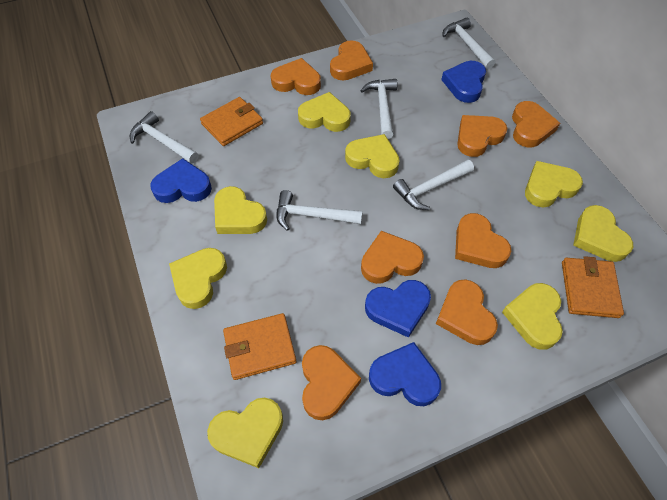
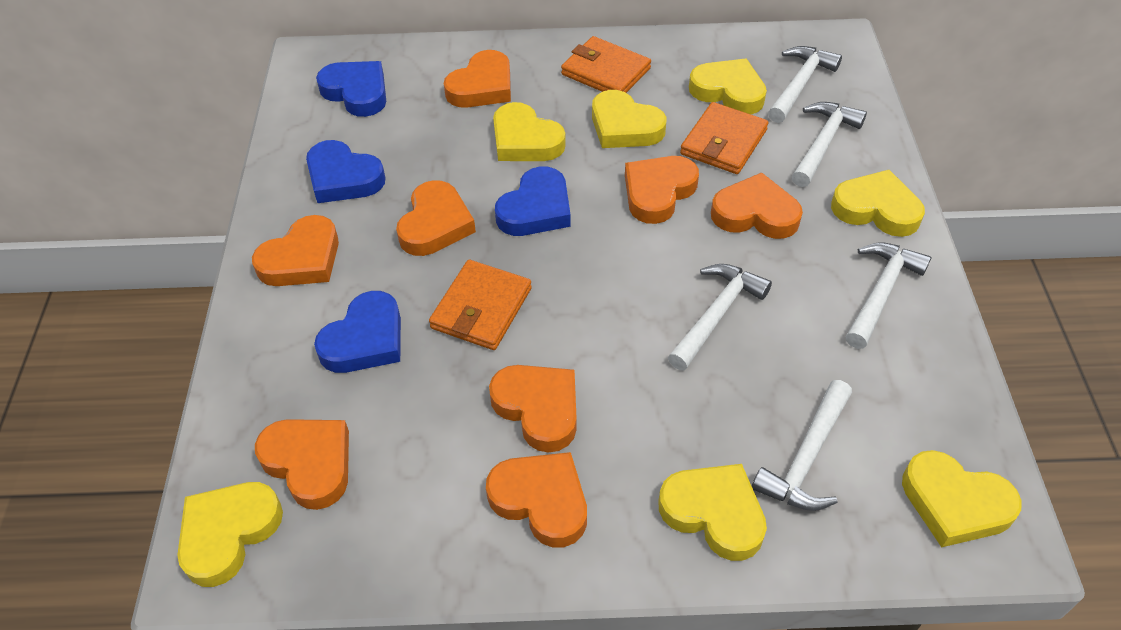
yellow heart: 8 -> 7

